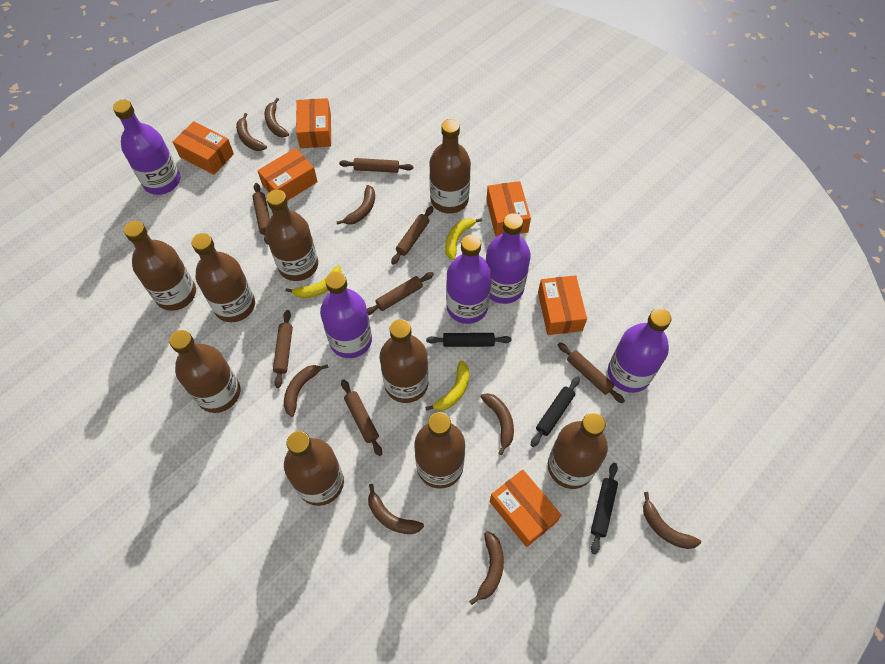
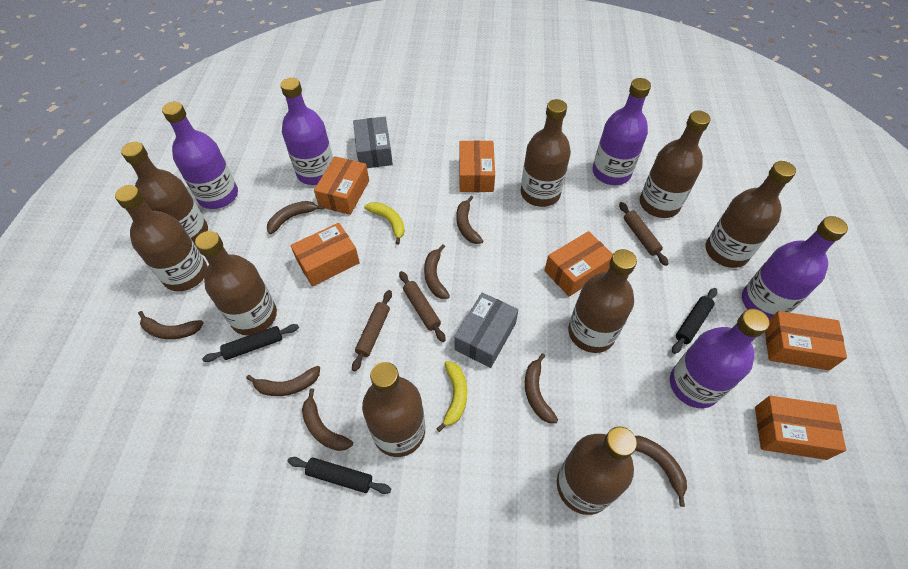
brown rolling pin: 7 -> 3
grey box: 0 -> 2
yellow banana: 3 -> 2

